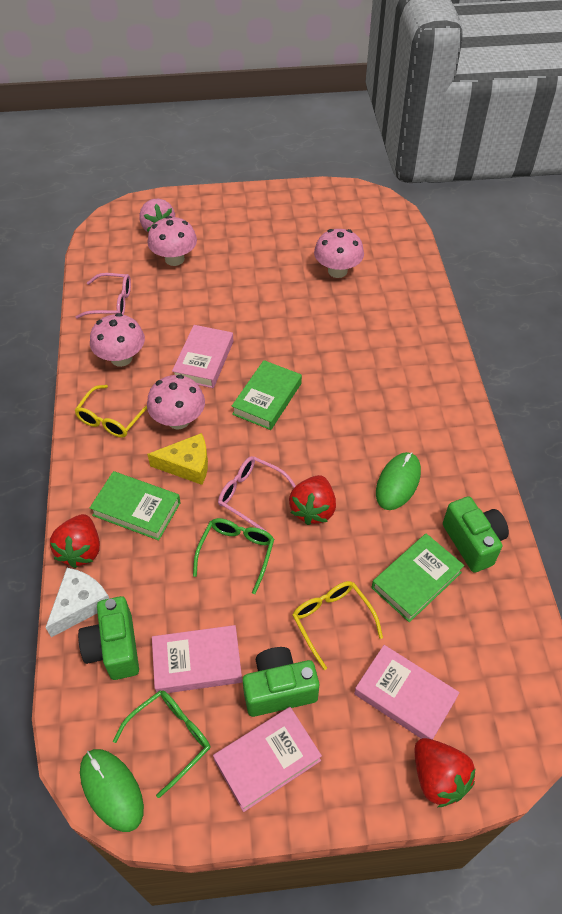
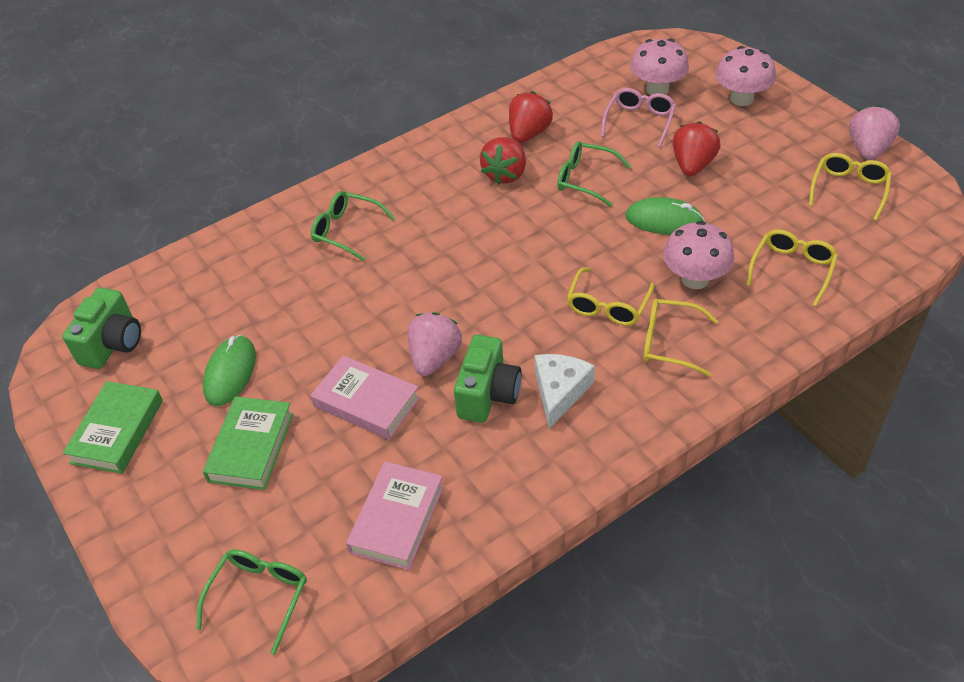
green book: 3 -> 2
green camera: 3 -> 2
green glasses: 2 -> 3
pink book: 4 -> 2
pink glasses: 2 -> 1
pink mushroom: 4 -> 3
pink strawberry: 1 -> 2
yellow cheese: 1 -> 0
yellow glasses: 2 -> 4

